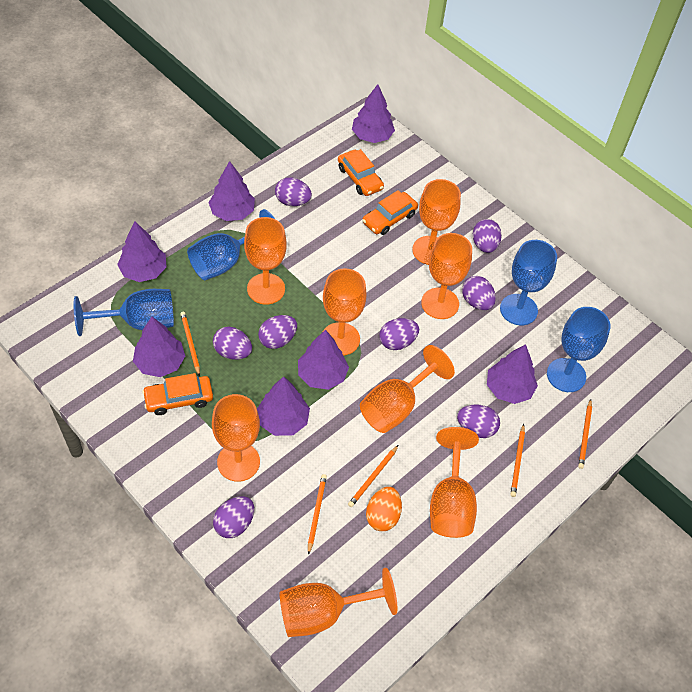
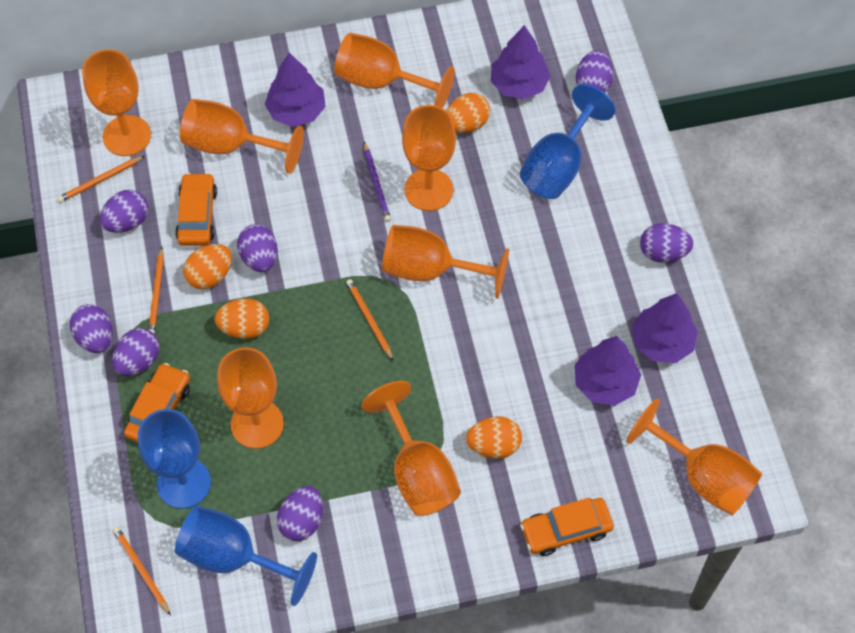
blue goblet: 4 -> 3
orange egg: 1 -> 4
orange pencil: 5 -> 4
purple egg: 8 -> 7
purple pencil: 0 -> 1
purple tree: 7 -> 4

